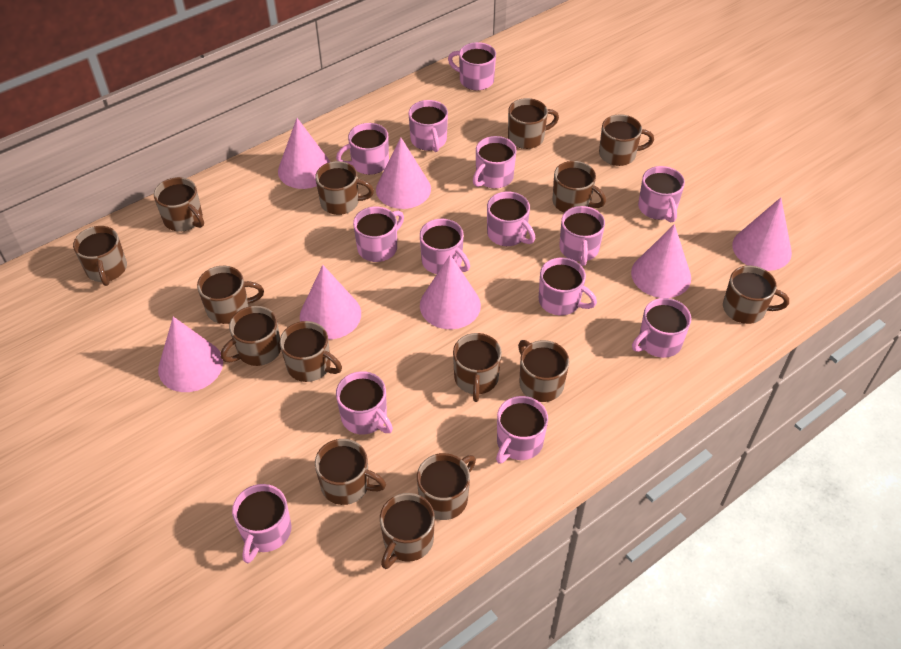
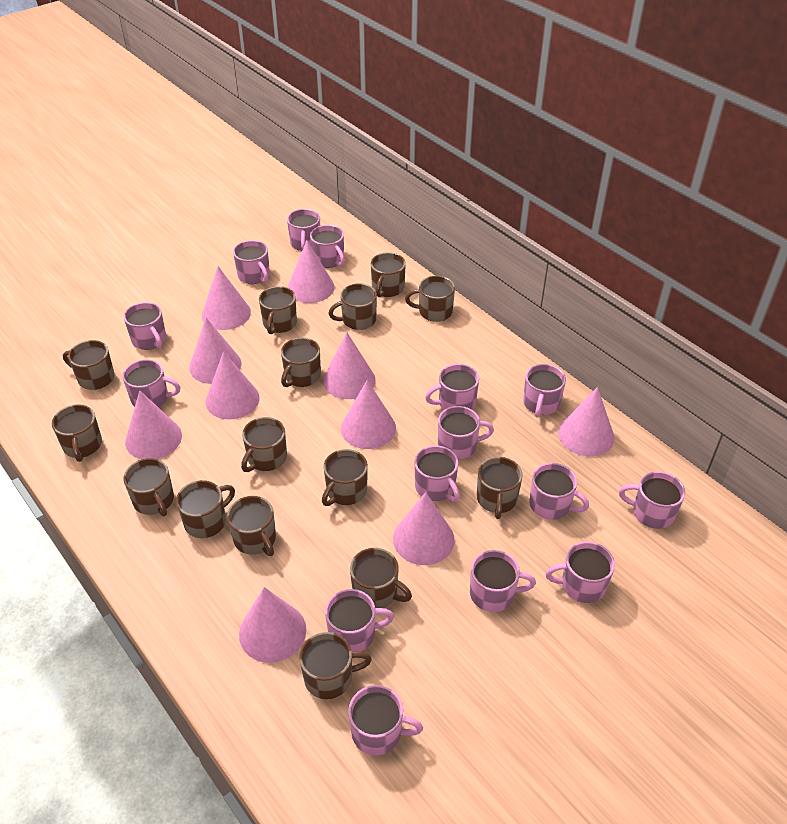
pink cone: 7 -> 10
pink mug: 14 -> 15

